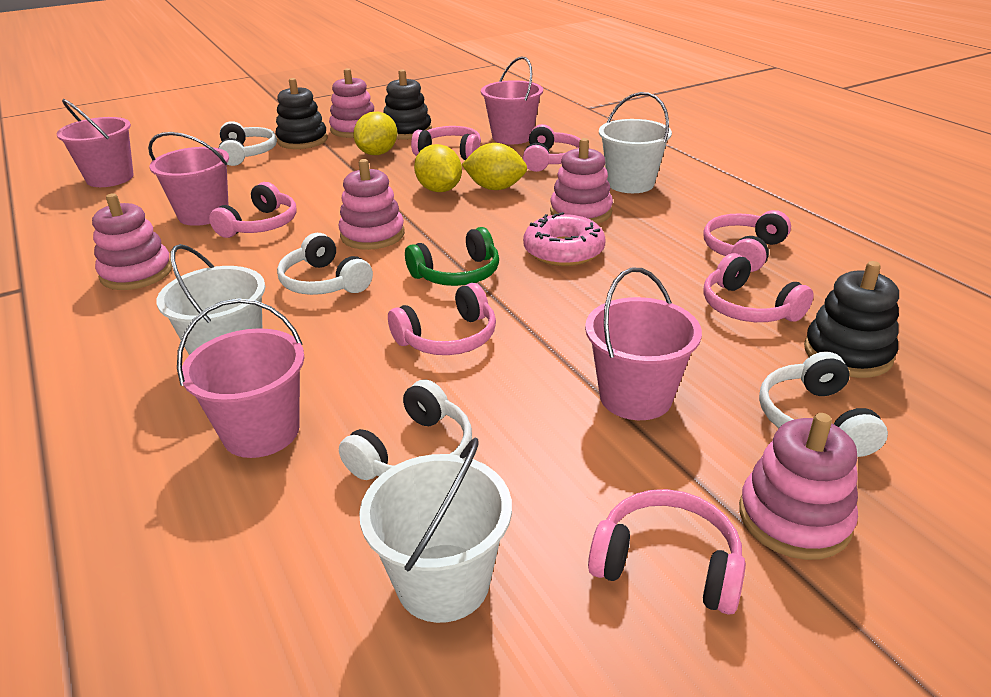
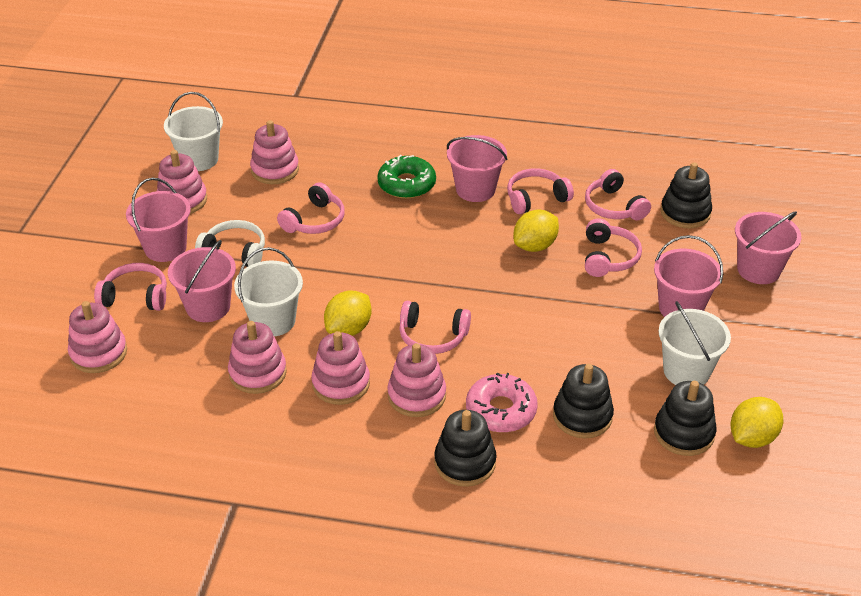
black stacking toy: 3 -> 4
green donut: 0 -> 1
green headphones: 1 -> 0
pink headphones: 7 -> 6
pink stacking toy: 5 -> 6
white headphones: 4 -> 1

